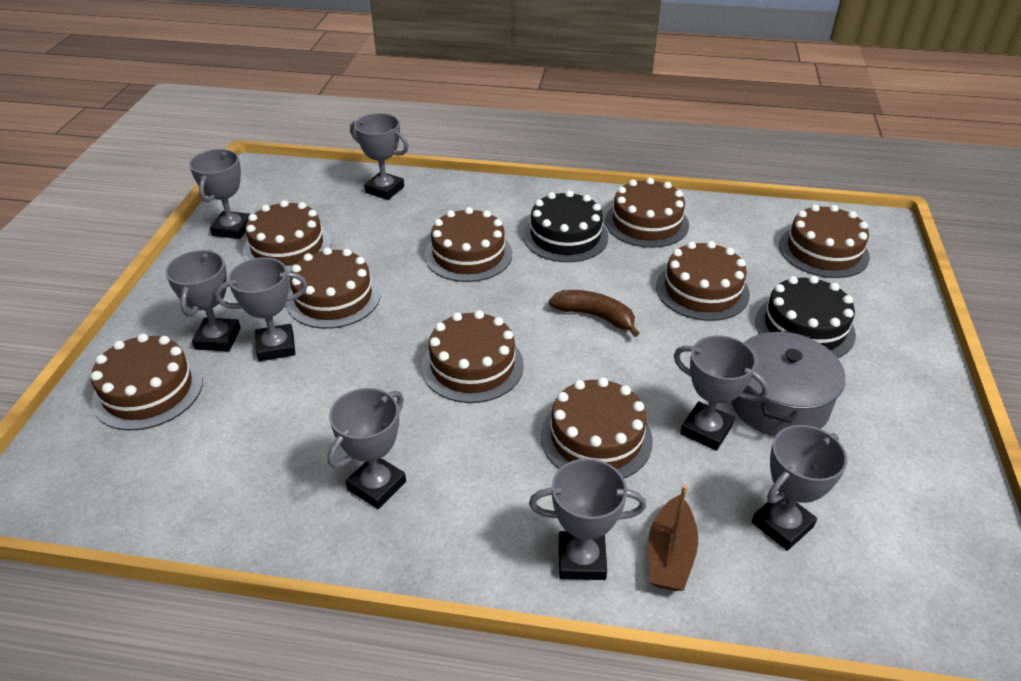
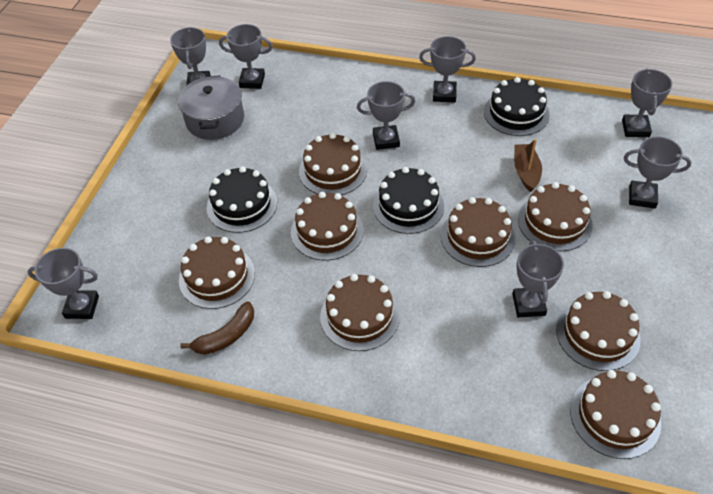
black cake: 2 -> 3
brown cake: 9 -> 8

